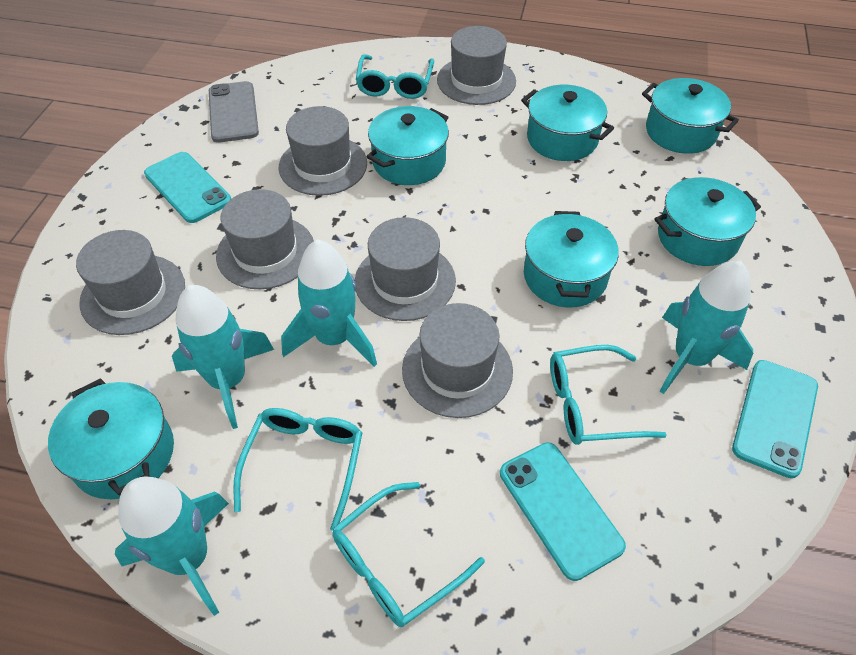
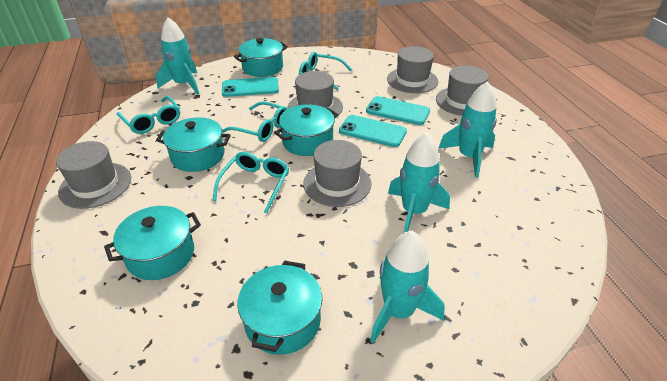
grey hat: 6 -> 5
grey phone: 1 -> 0
turquoise pot: 6 -> 5

